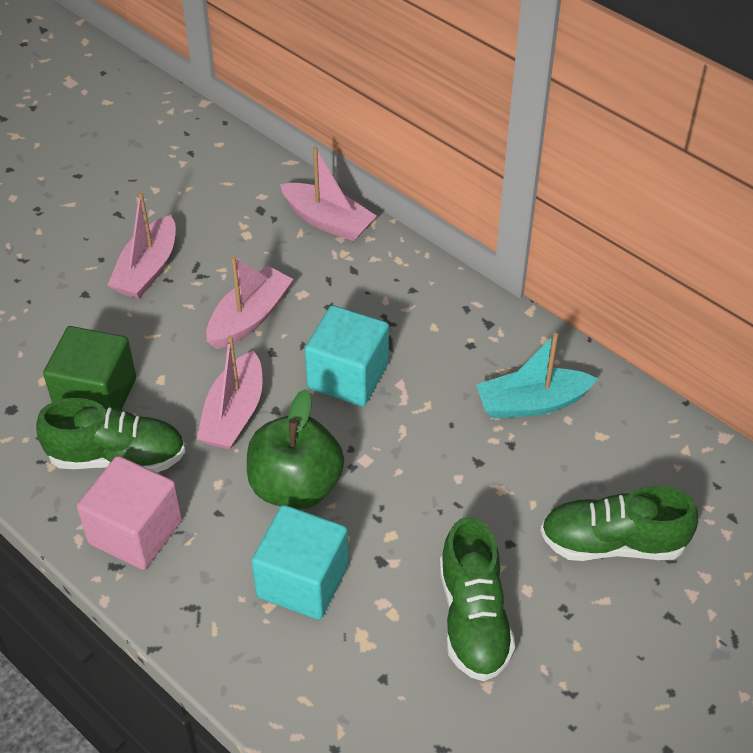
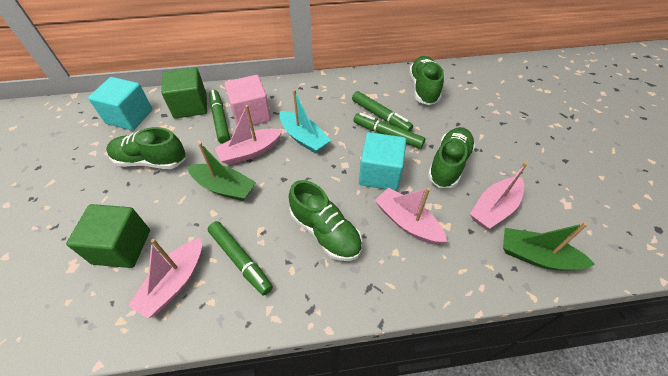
green apple: 1 -> 0
green boat: 0 -> 2
green cube: 1 -> 2
green marker: 0 -> 4
green shoe: 3 -> 4

